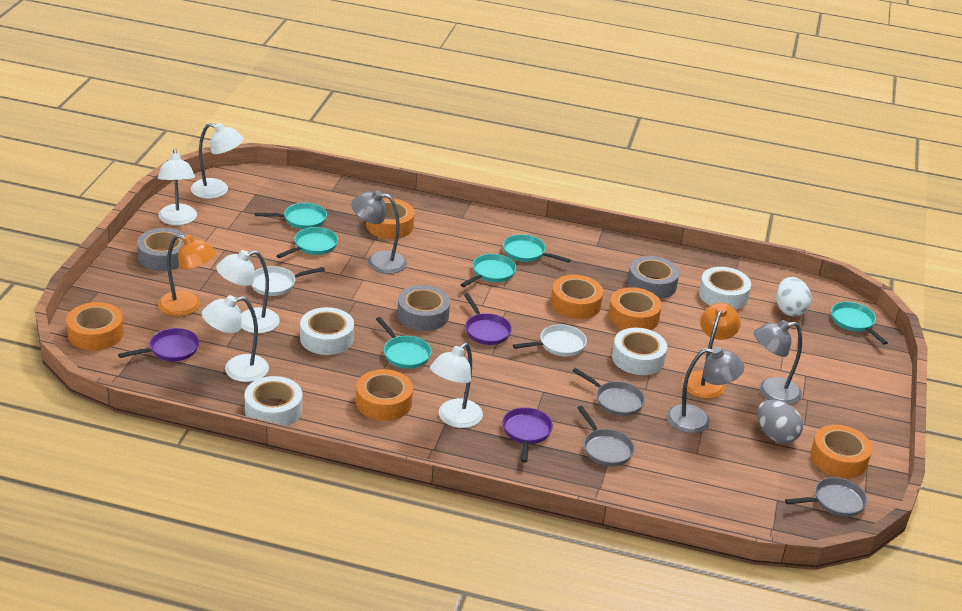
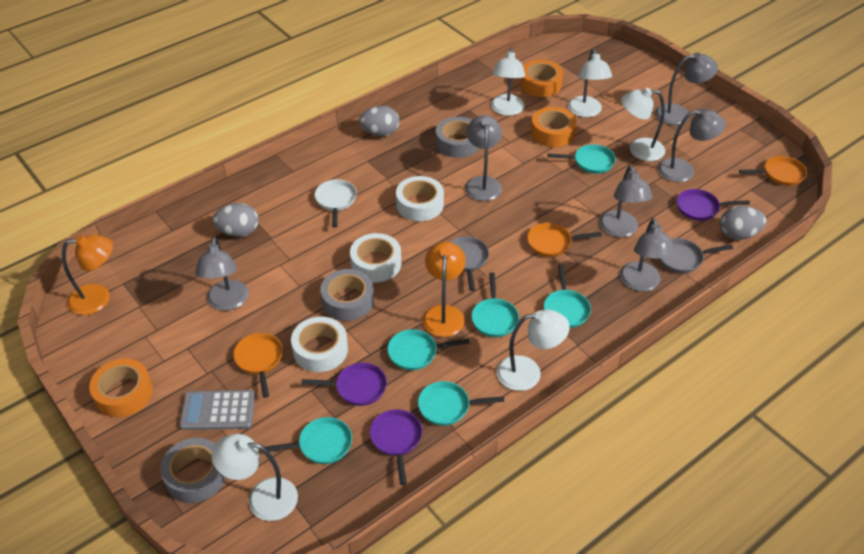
grey calculator: 0 -> 1
grey egg: 1 -> 3
grey lamp: 3 -> 6
grey pan: 3 -> 2
orange pan: 0 -> 3
orange tape: 6 -> 3
white egg: 1 -> 0
white pan: 2 -> 1
white tape: 4 -> 3

